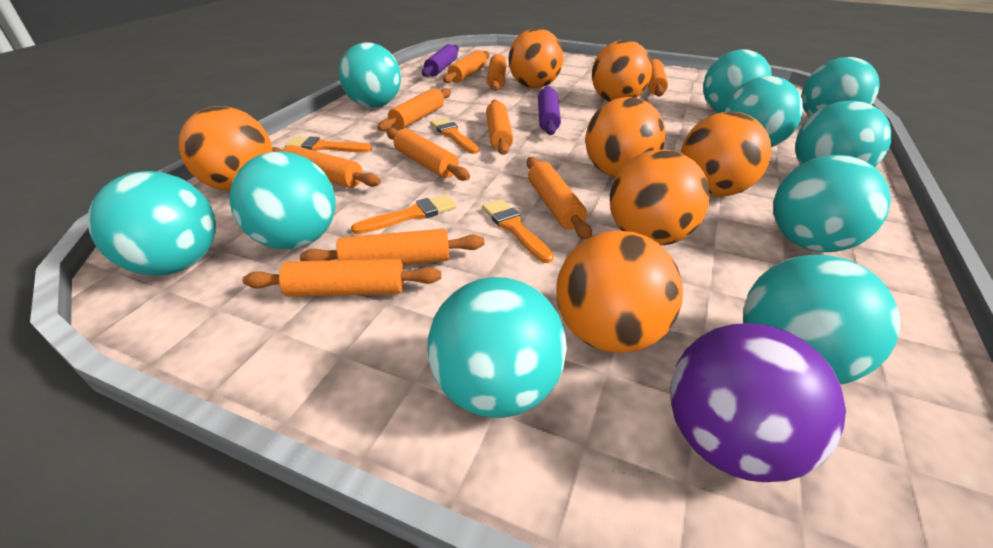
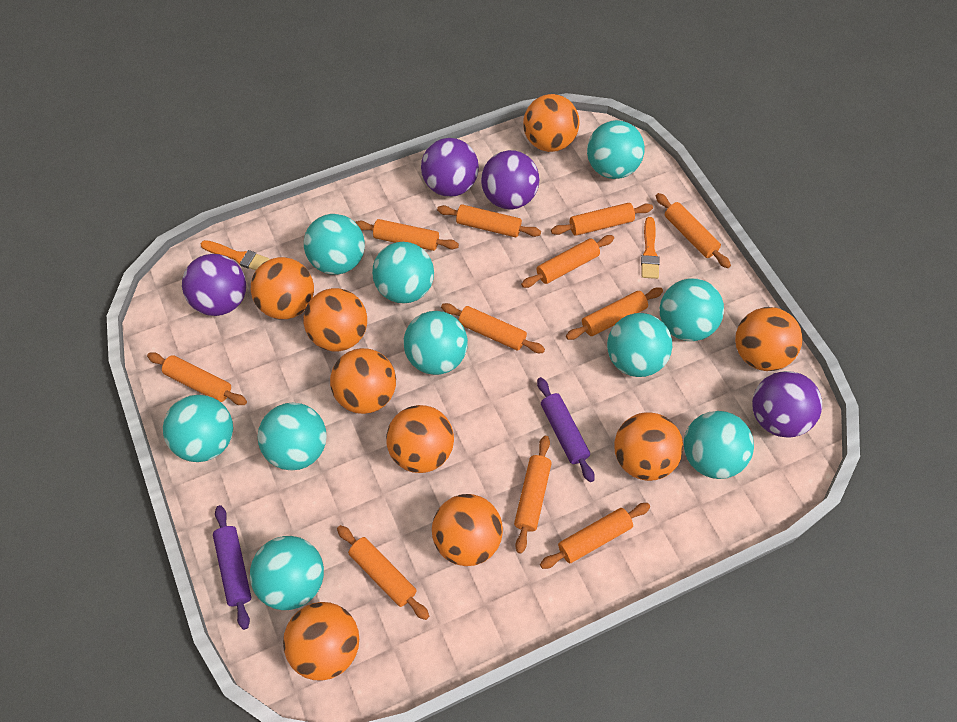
orange ball: 7 -> 9
orange brush: 4 -> 2
orange rolling pin: 10 -> 11
purple ball: 1 -> 4

